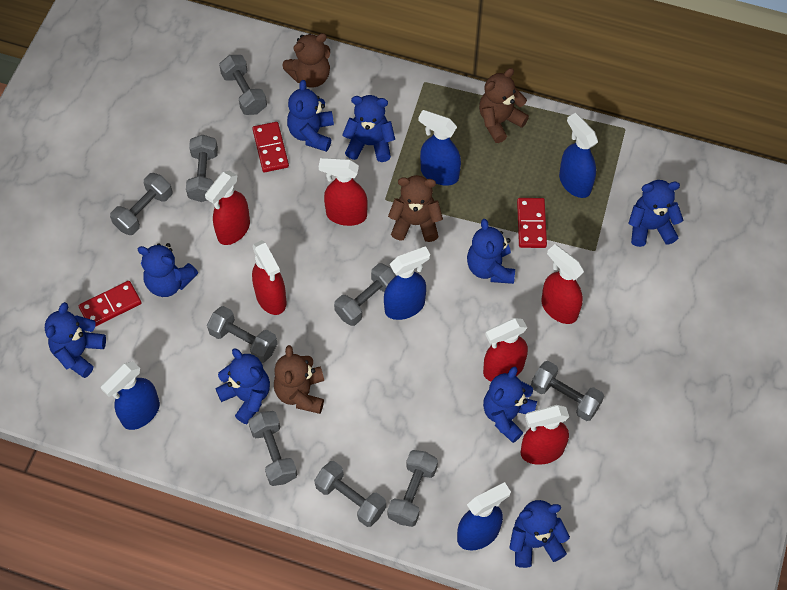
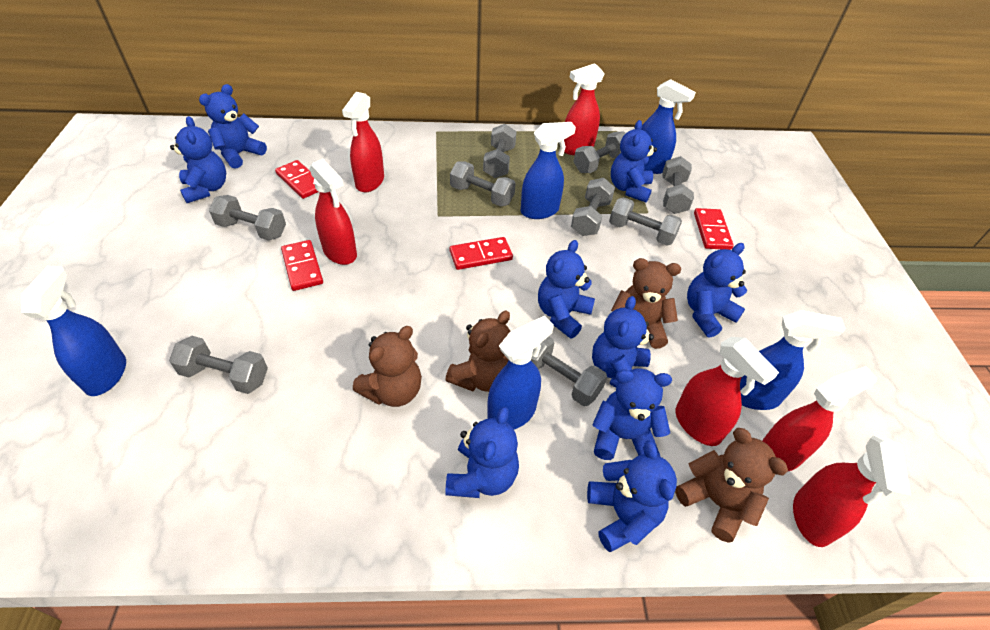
red domino: 3 -> 4

